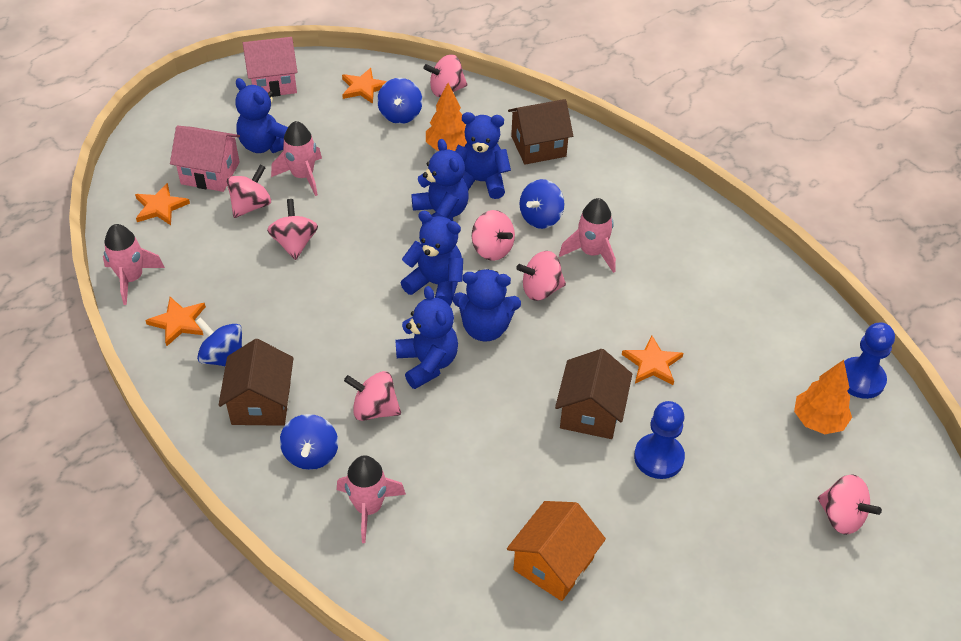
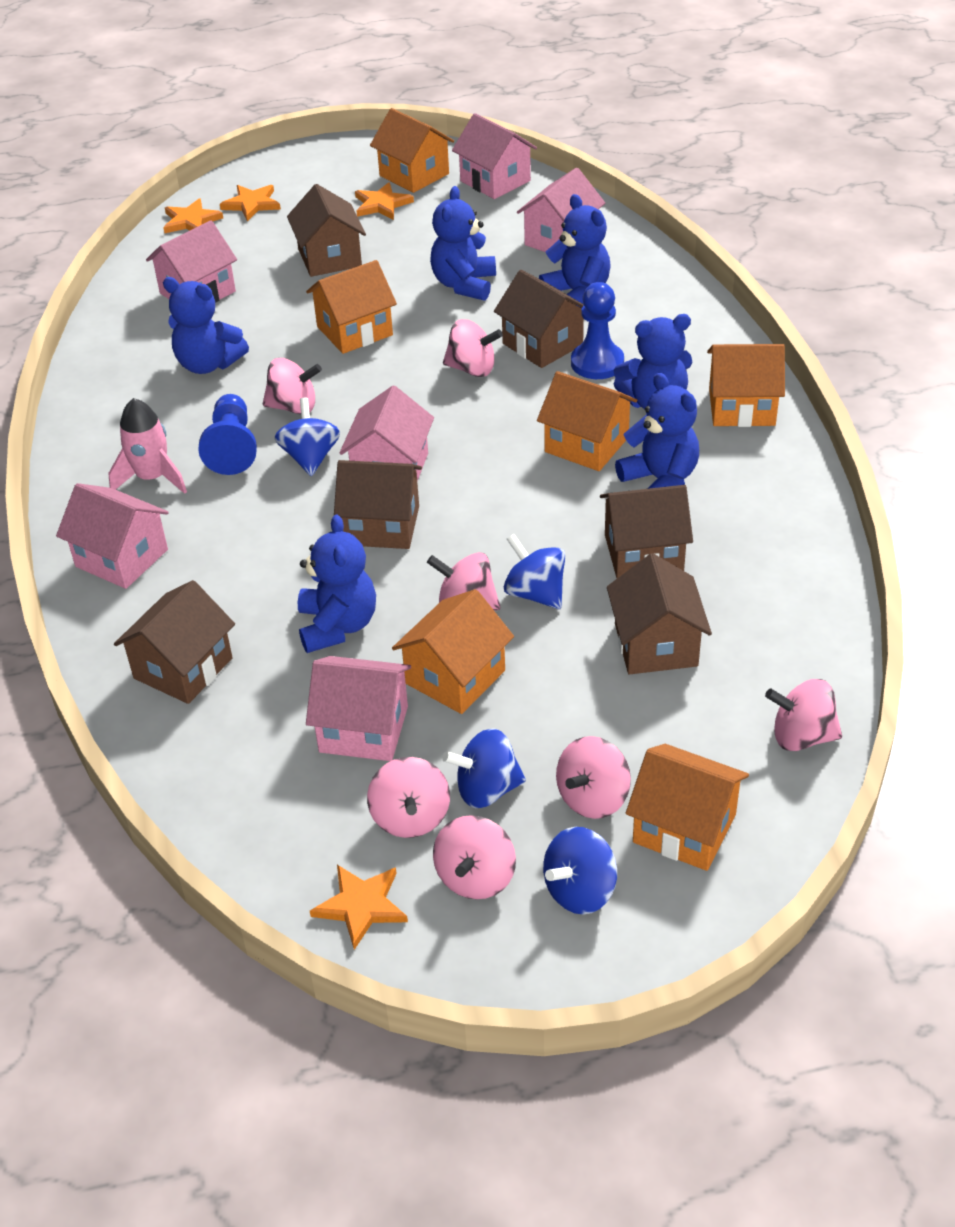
brown house: 3 -> 6
orange house: 1 -> 6
orange tree: 2 -> 0
pink house: 2 -> 6
pink rocket: 4 -> 1

